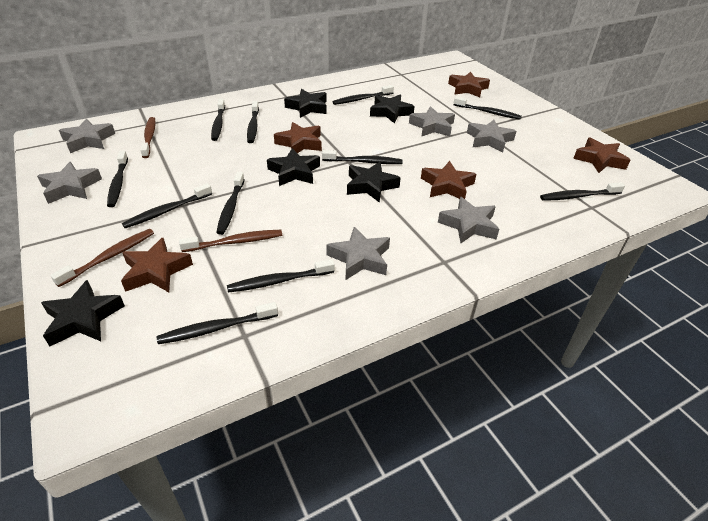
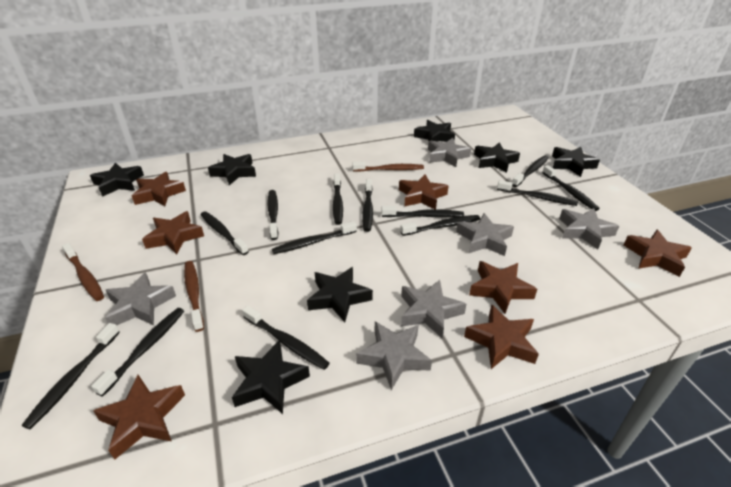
black star: 5 -> 7
black toothbrush: 11 -> 13
brown star: 5 -> 7

